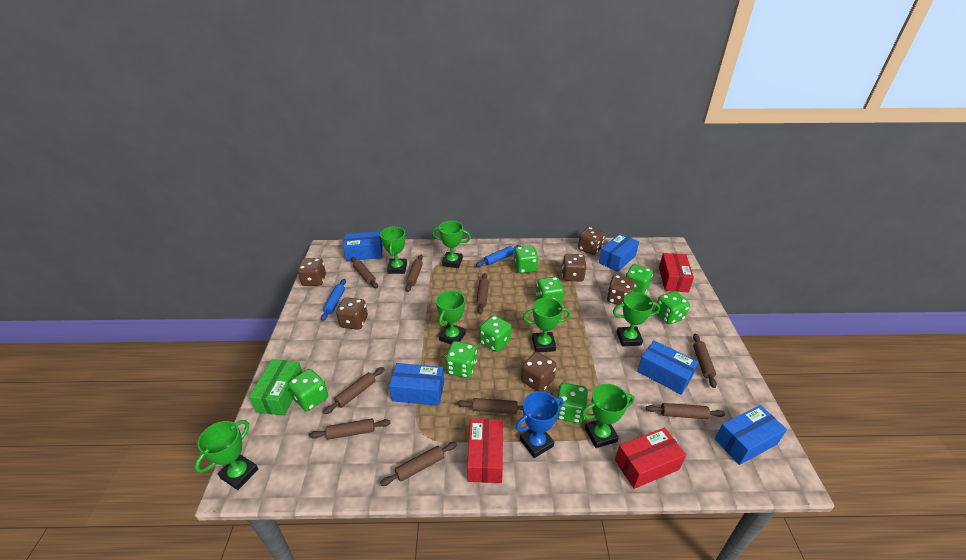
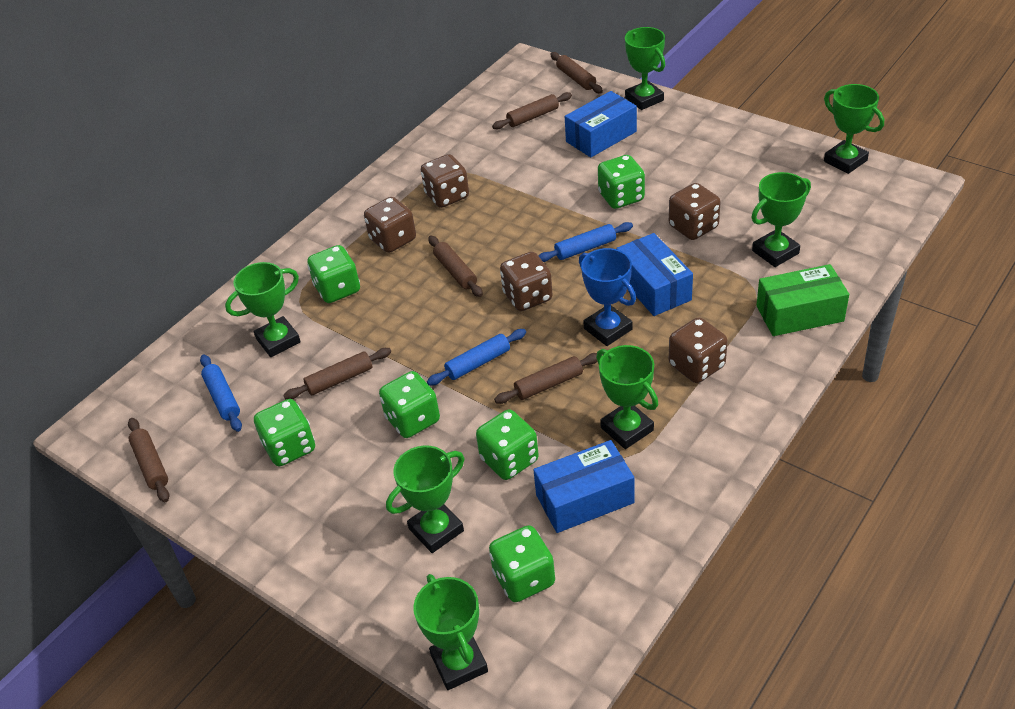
blue box: 5 -> 3
blue rolling pin: 2 -> 3
brown dice: 6 -> 5
brown rolling pin: 9 -> 6
green dice: 8 -> 6
red box: 3 -> 0

